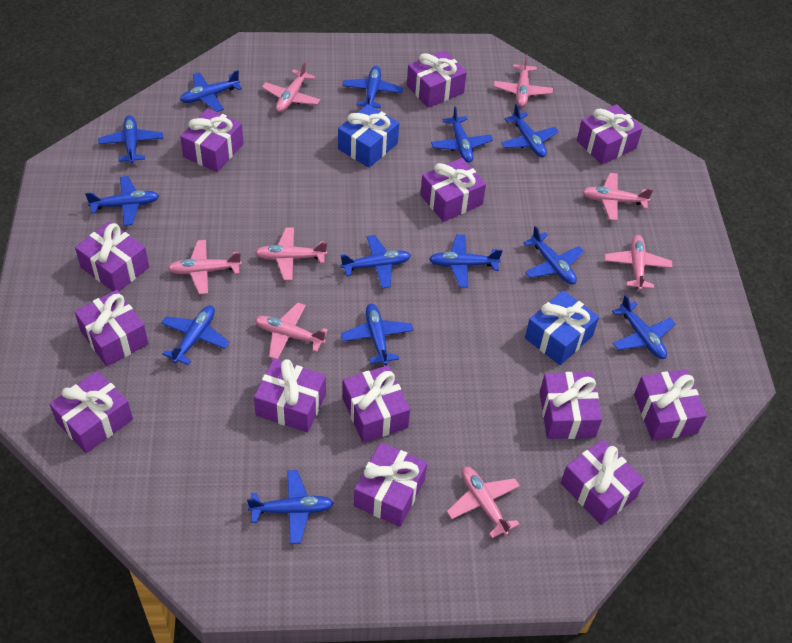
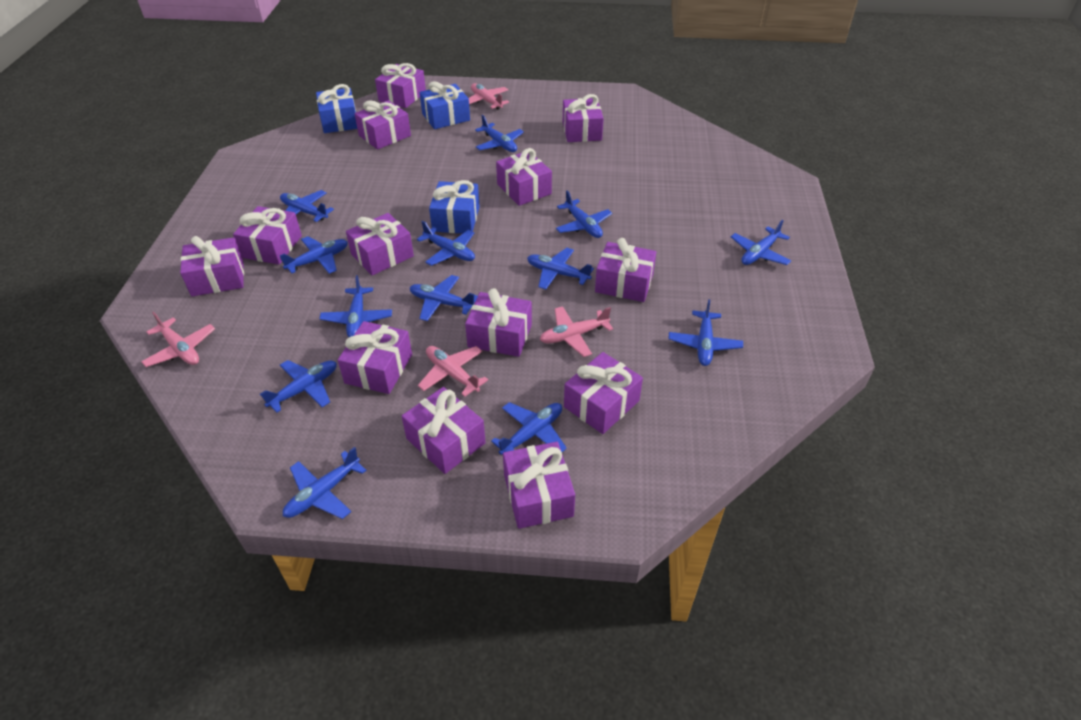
blue gift: 2 -> 3
pink plane: 8 -> 4

